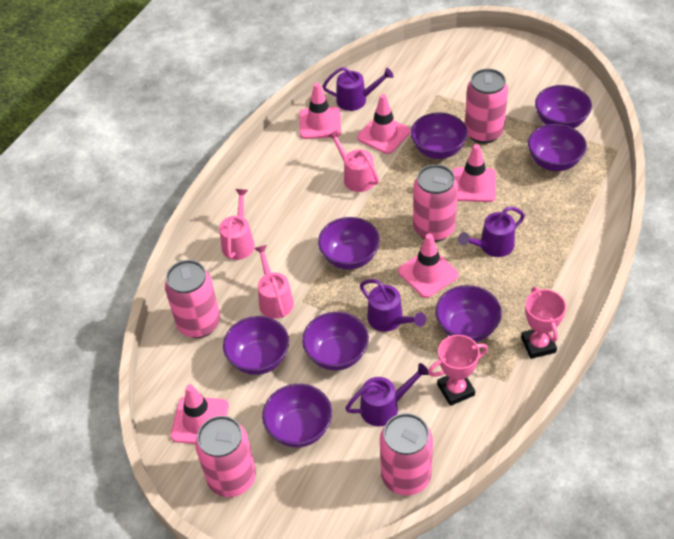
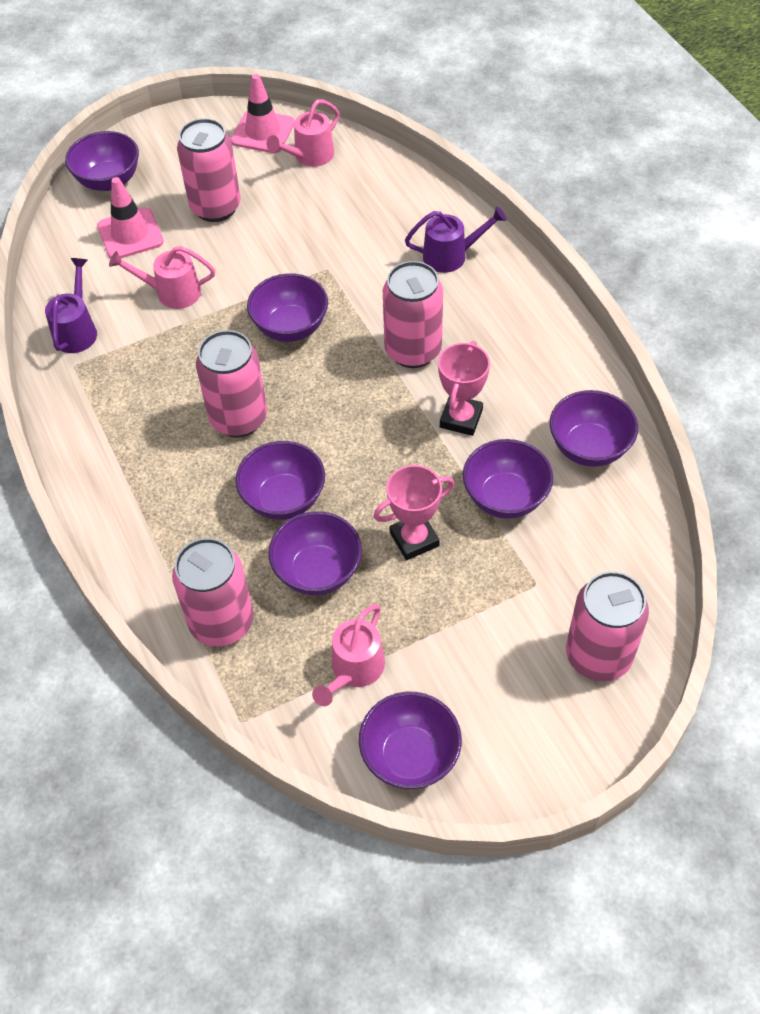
pink traffic cone: 5 -> 2
purple bowl: 8 -> 7
purple watering can: 4 -> 2

